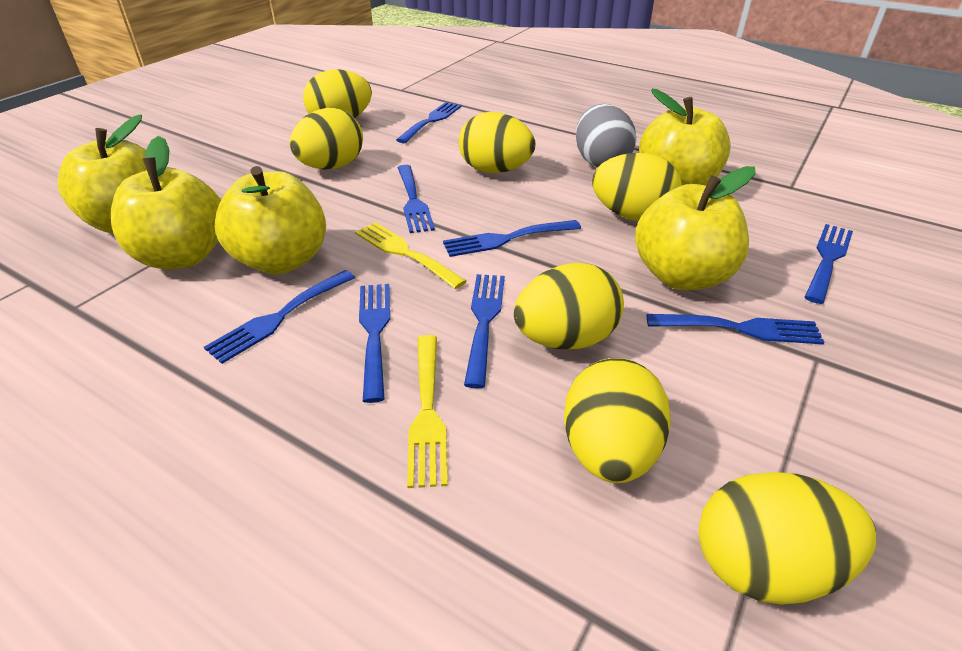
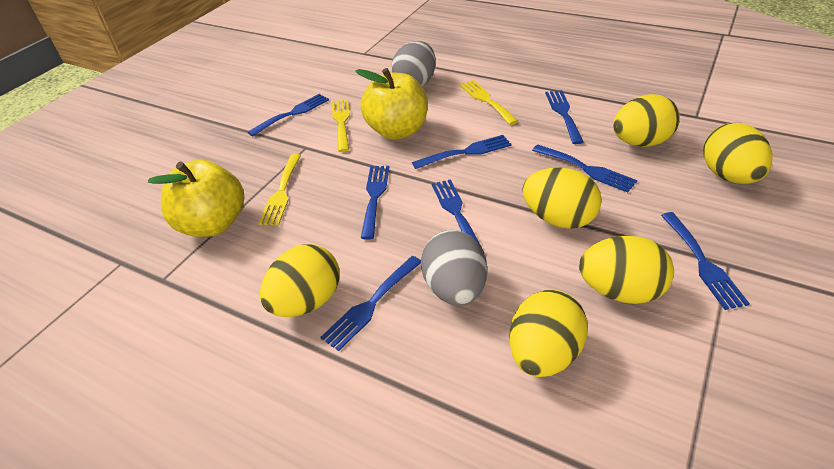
grey egg: 1 -> 2
yellow apple: 5 -> 2
yellow egg: 7 -> 6
yellow fork: 2 -> 3

